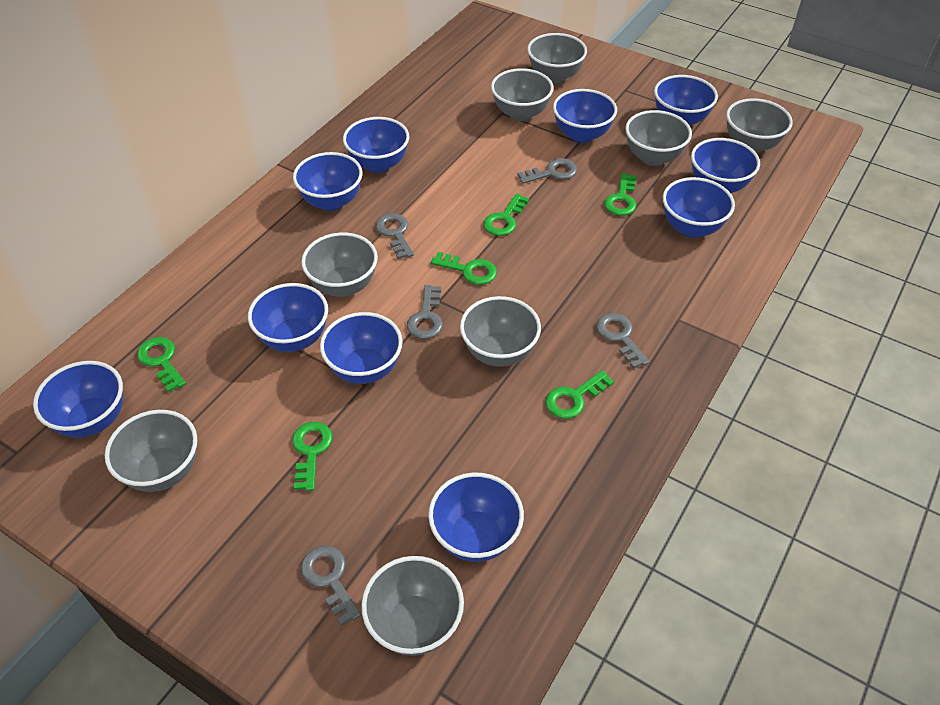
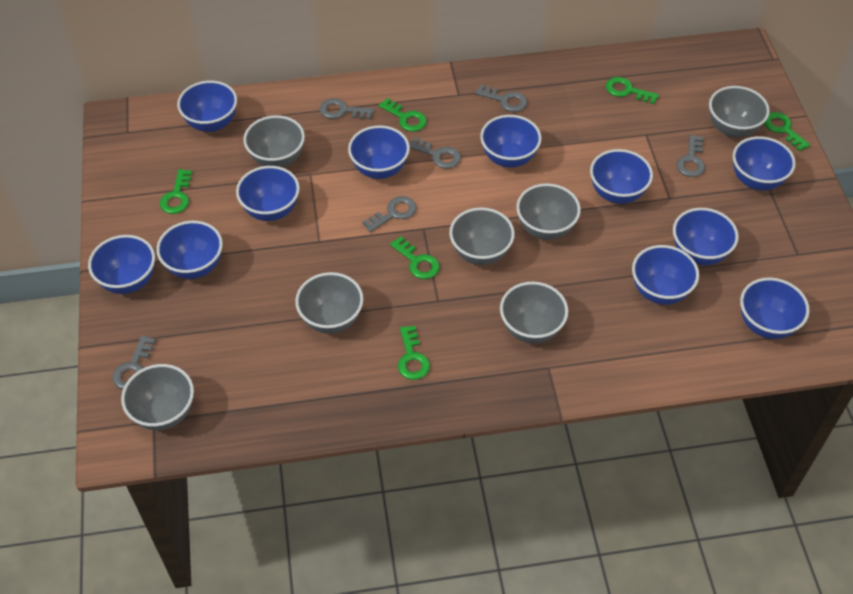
blue bowl: 10 -> 11
grey bowl: 8 -> 7
grey key: 5 -> 6

